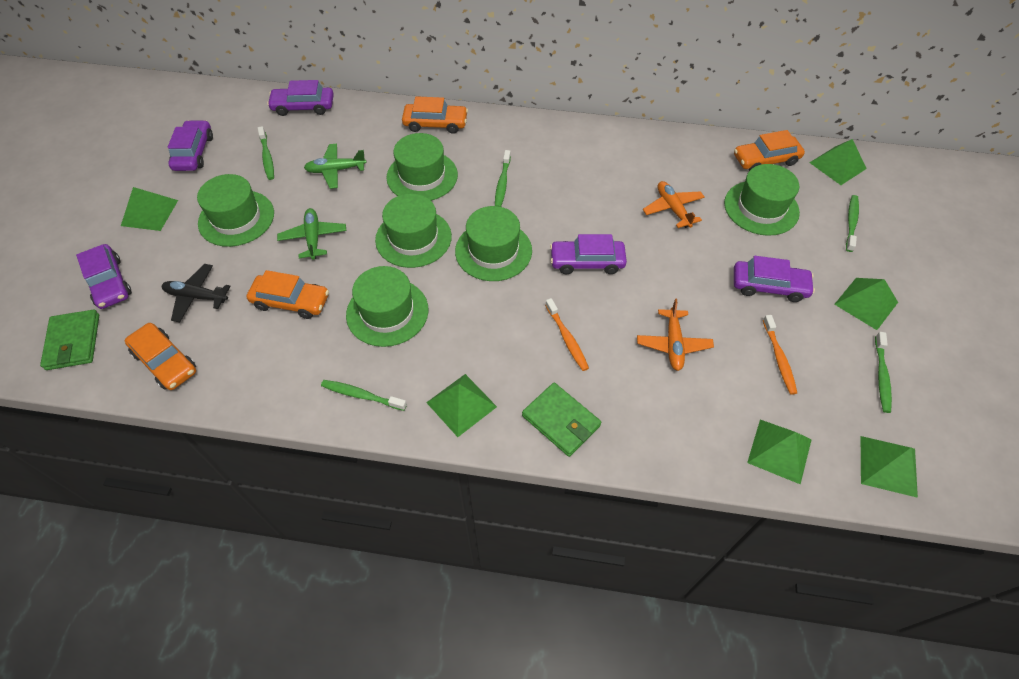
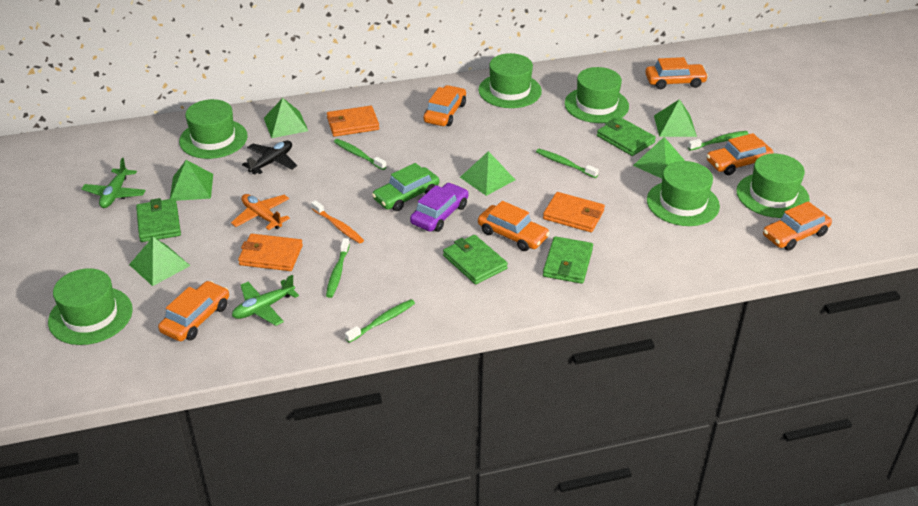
green car: 0 -> 1
green wallet: 2 -> 4
orange car: 4 -> 6
orange plane: 2 -> 1
orange toothbrush: 2 -> 1
orange wallet: 0 -> 3
purple car: 5 -> 1

